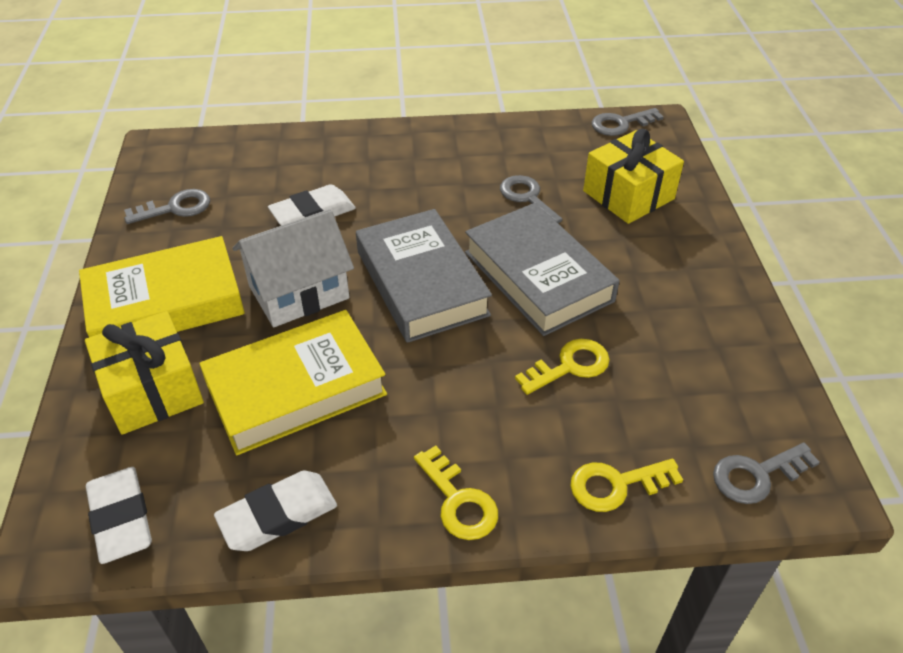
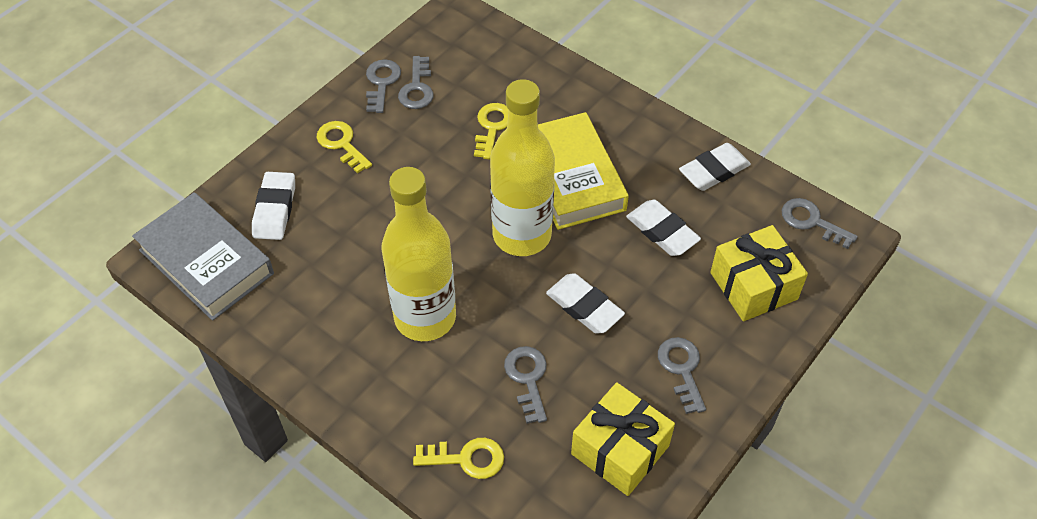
grey book: 2 -> 1
grey key: 4 -> 5
white eraser: 3 -> 4
white house: 1 -> 0
yellow book: 2 -> 1
yellow bottle: 0 -> 2

